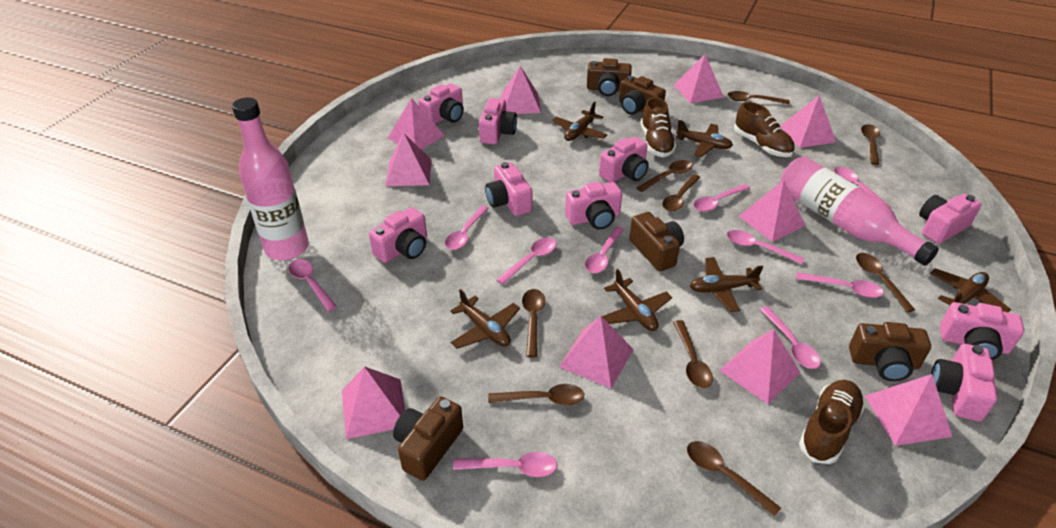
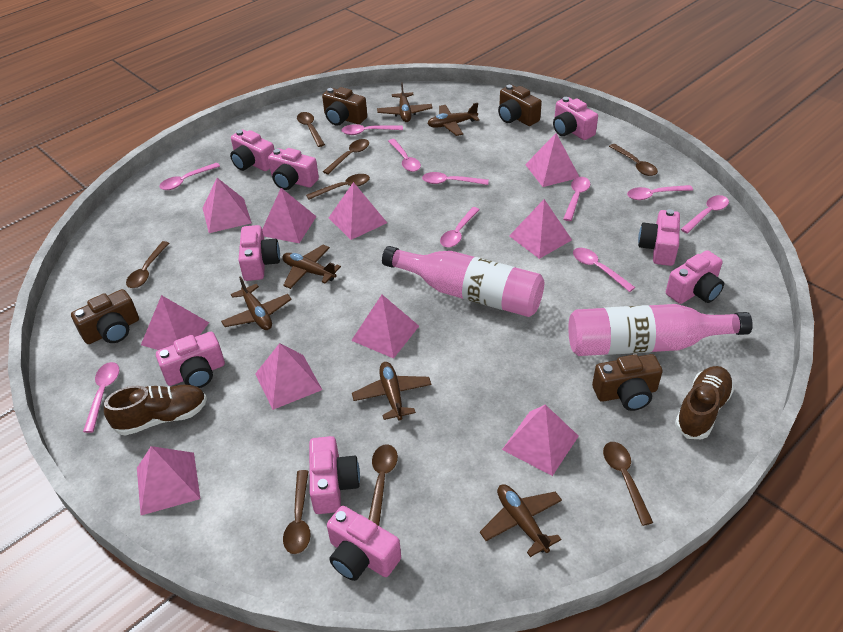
brown camera: 5 -> 4
brown shoe: 3 -> 2
brown spoon: 9 -> 8

